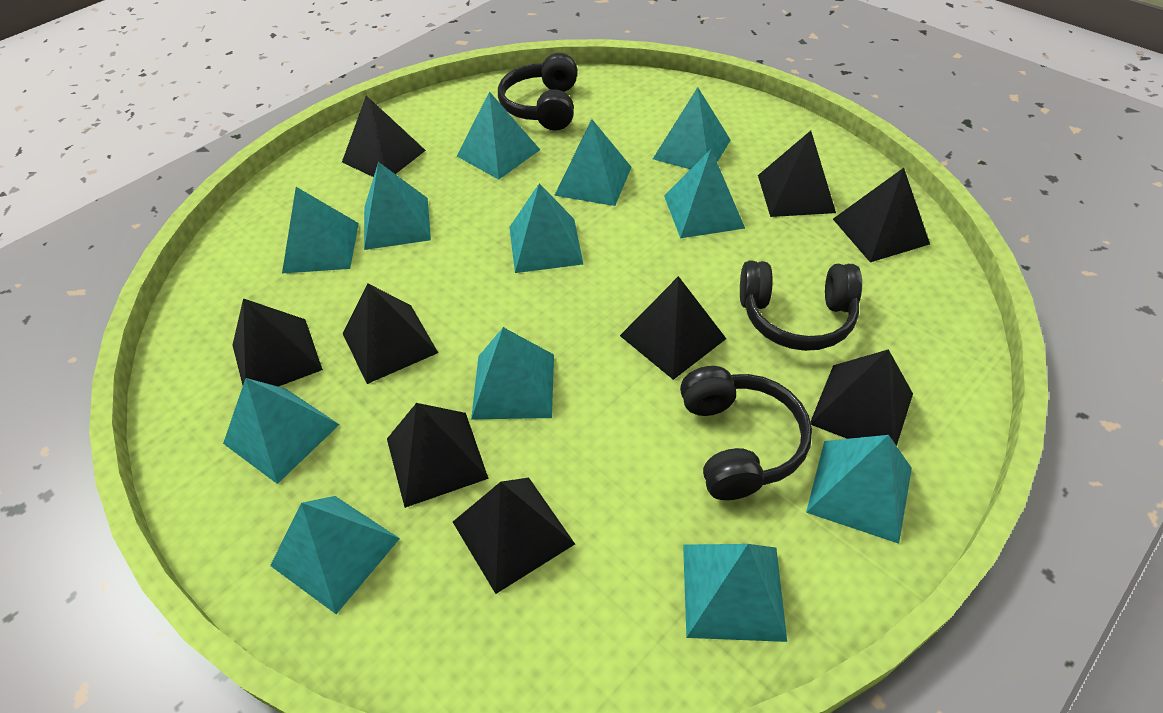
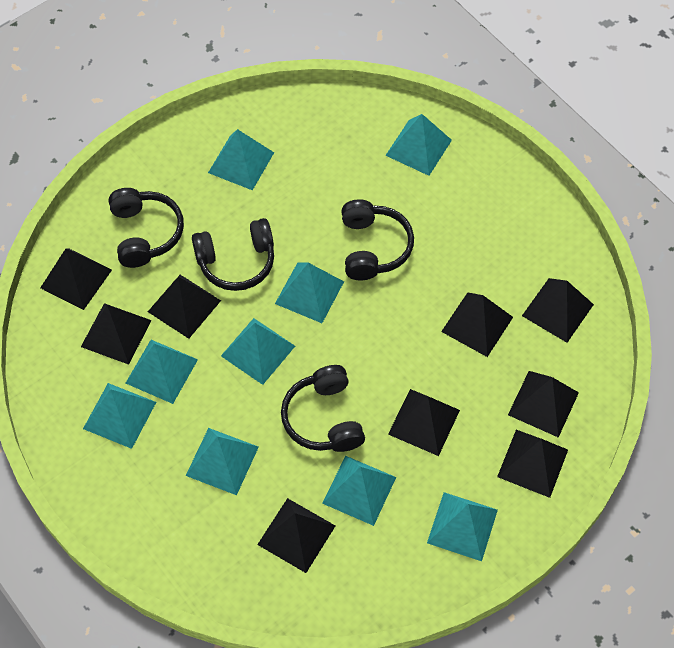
black headphones: 3 -> 4
turquoise pyramid: 12 -> 9

